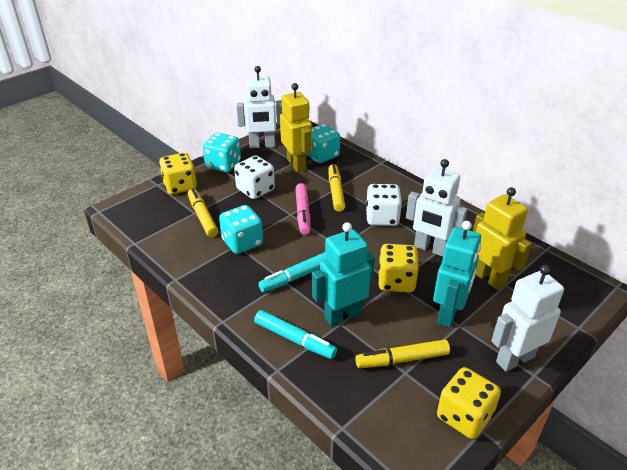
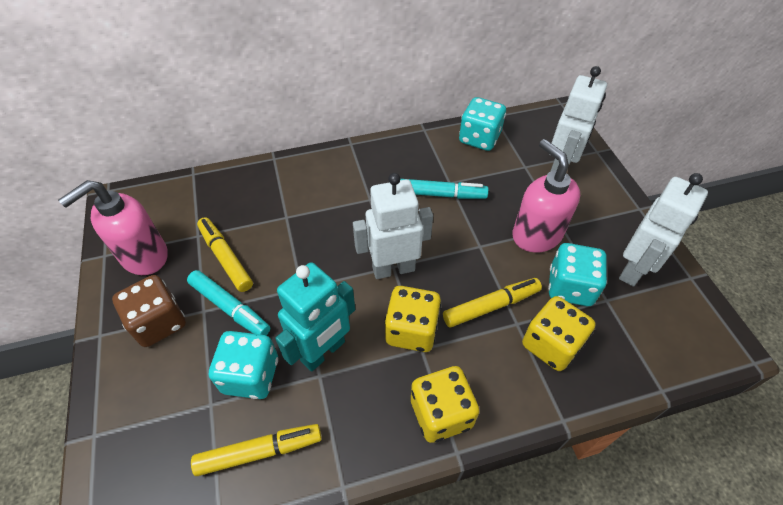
brown dice: 0 -> 1
pink marker: 1 -> 0
pink soap dispenser: 0 -> 2
turquoise robot: 2 -> 1
white dice: 2 -> 0
yellow robot: 2 -> 0

